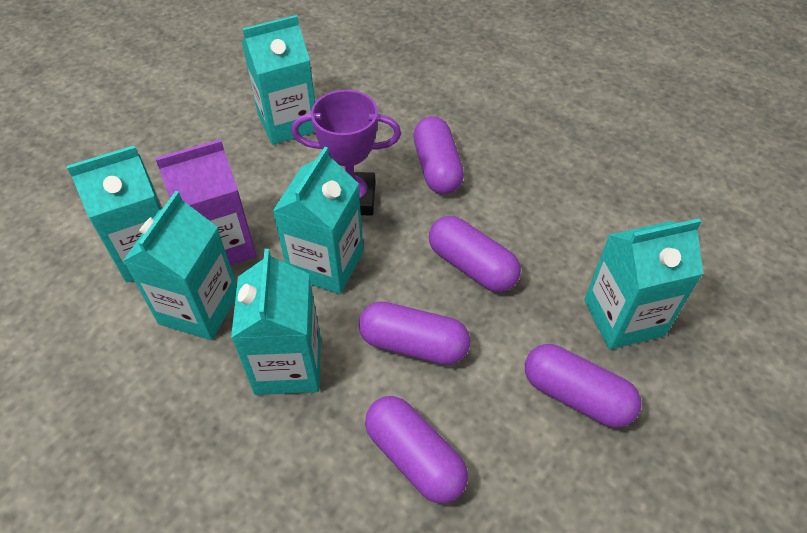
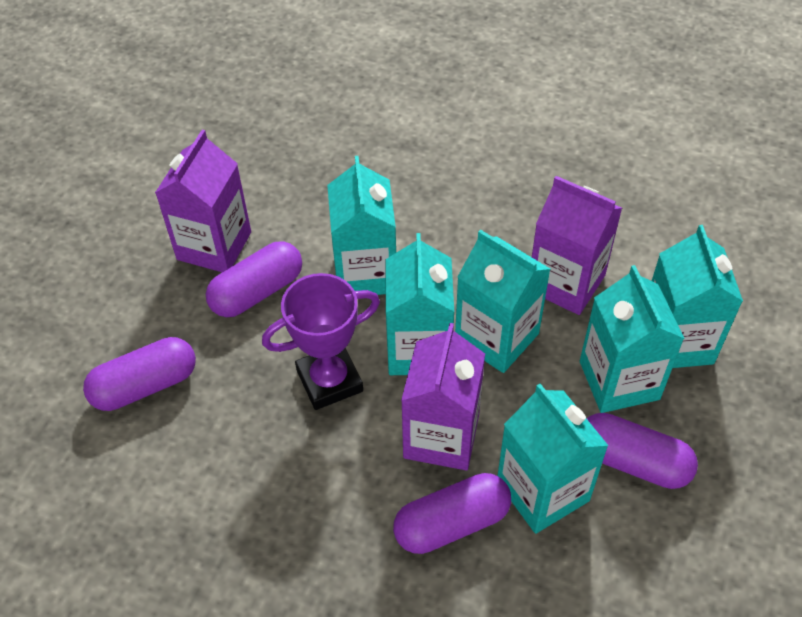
purple capsule: 5 -> 4
purple carton: 1 -> 3

